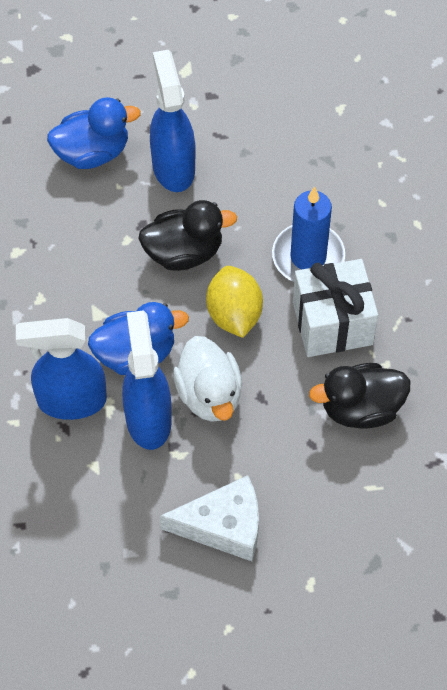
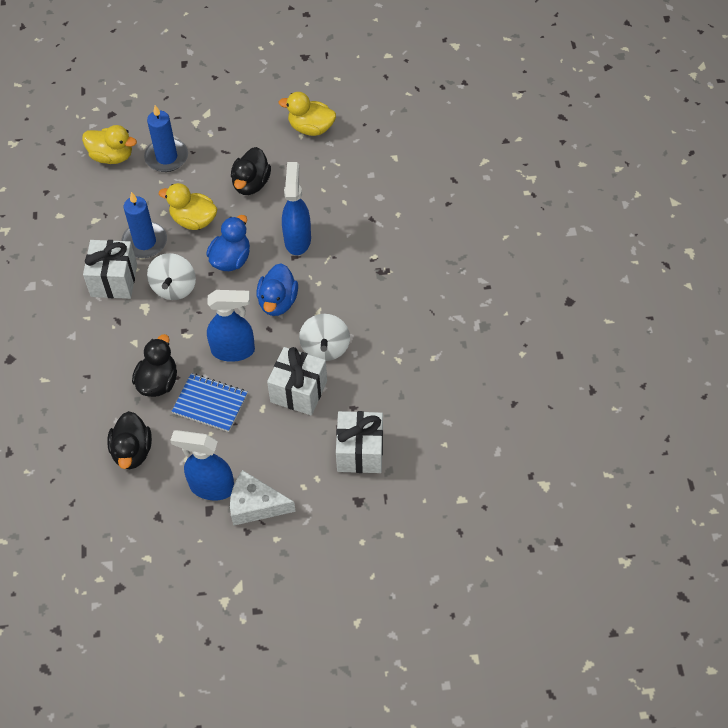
black duck: 2 -> 3
blue candle: 1 -> 2
blue notebook: 0 -> 1
white duck: 1 -> 0
white gift: 1 -> 3
white spinning top: 0 -> 2
yellow duck: 0 -> 3
yellow lemon: 1 -> 0

